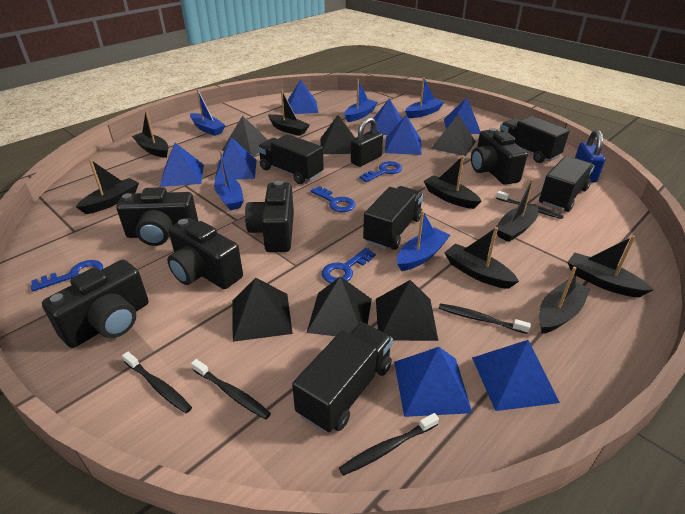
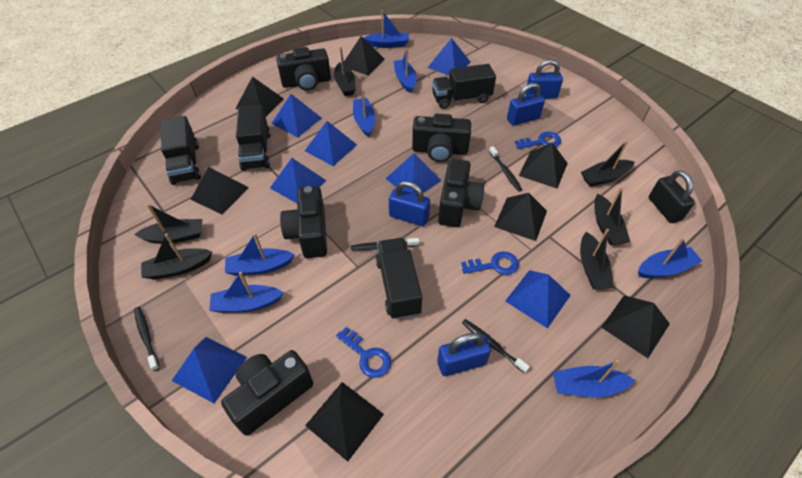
black boat: 8 -> 6
black pyramid: 6 -> 7
black toothbrush: 5 -> 4
black truck: 5 -> 4
blue boat: 5 -> 7
blue key: 4 -> 3
blue padlock: 1 -> 4
blue pyramid: 8 -> 7

